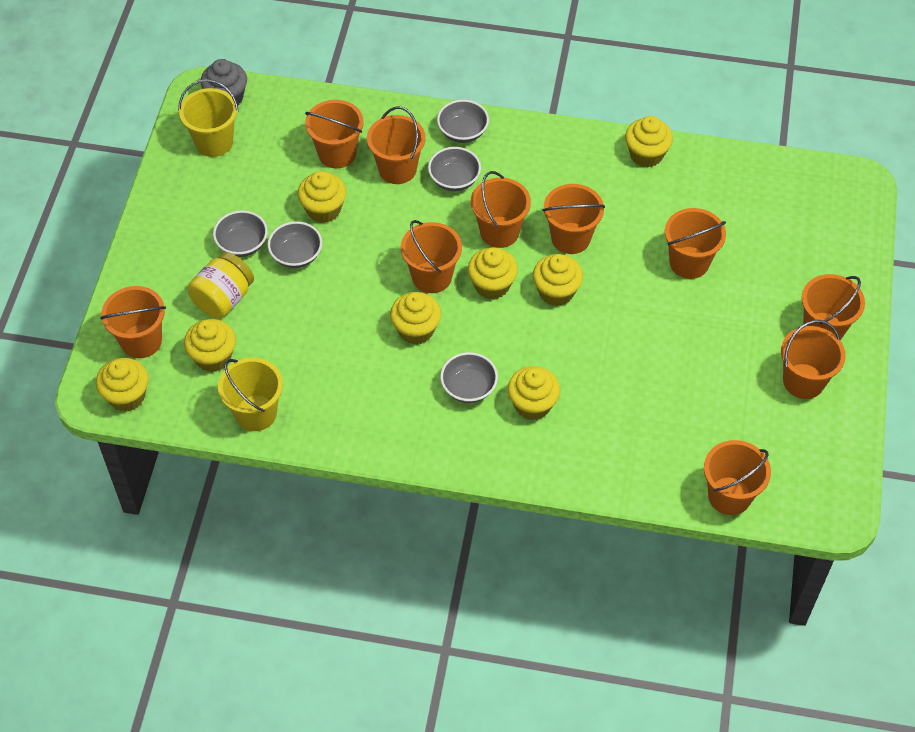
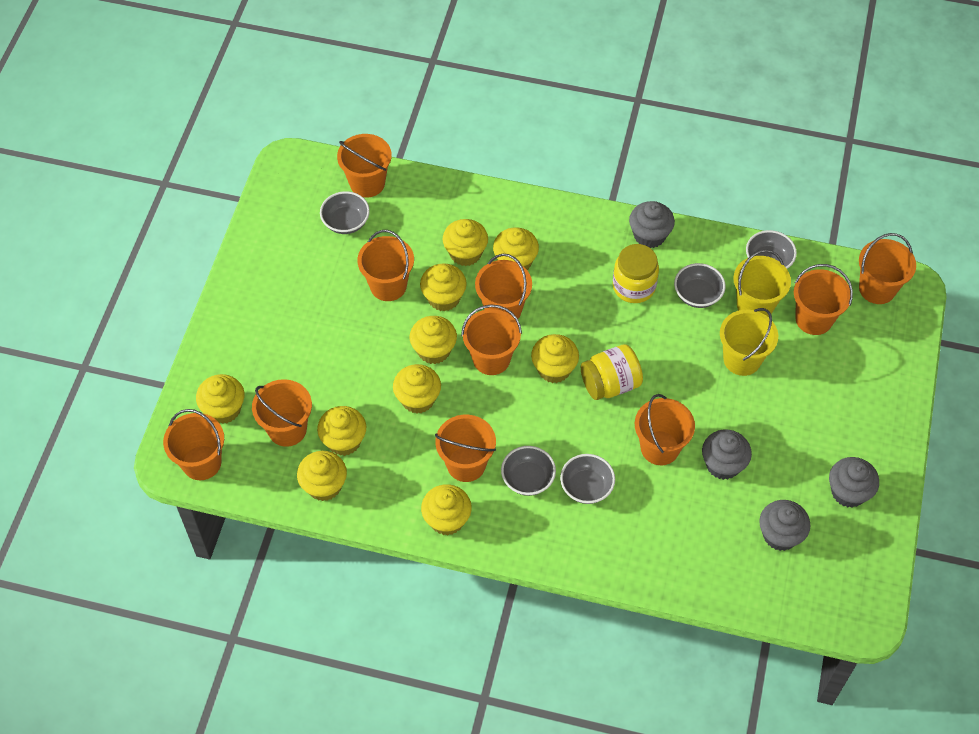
grey cupcake: 1 -> 4
yellow cupcake: 8 -> 10
yellow jar: 1 -> 2

